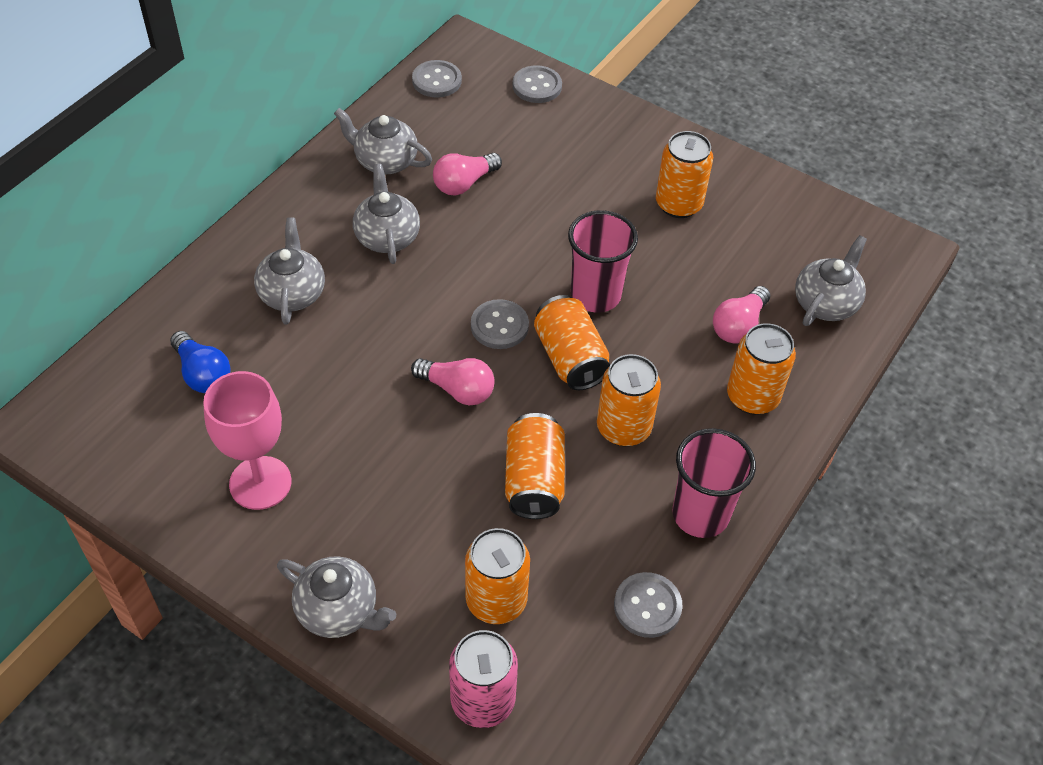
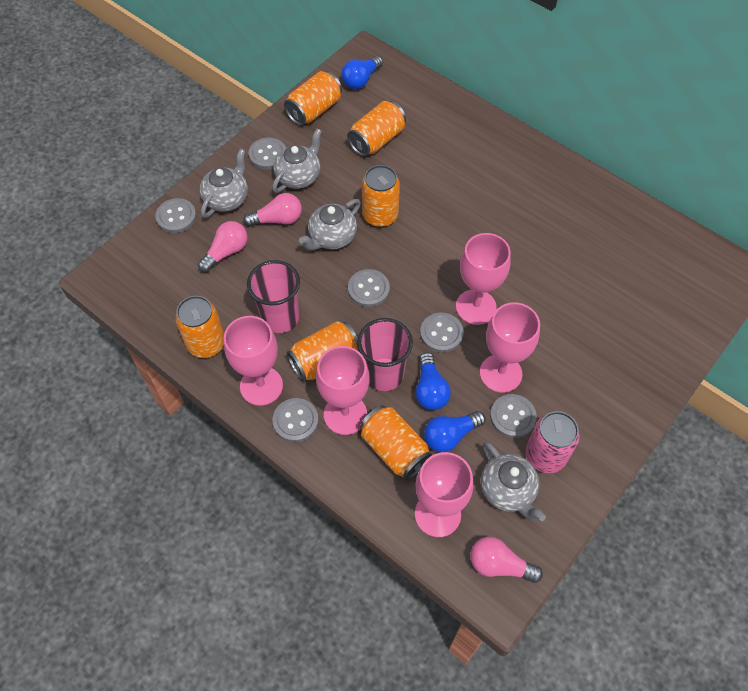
blue light bulb: 1 -> 3
grey button: 4 -> 6
grey teapot: 5 -> 4
pink goblet: 1 -> 5

